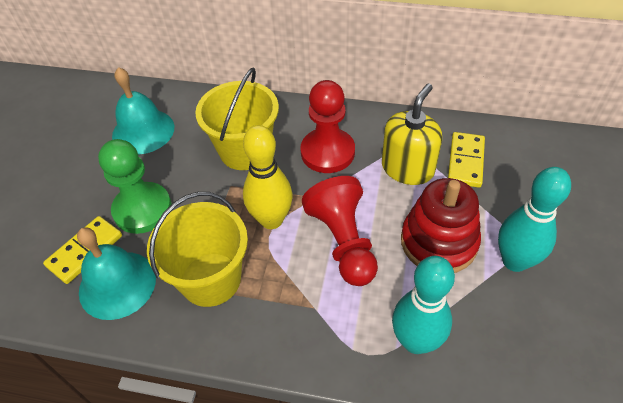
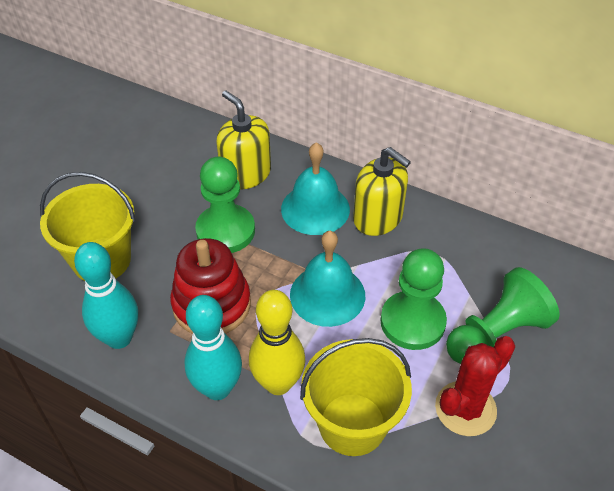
green pawn: 1 -> 3
red cactus: 0 -> 1
red pawn: 2 -> 0
yellow domino: 2 -> 0
yellow soap dispenser: 1 -> 2

